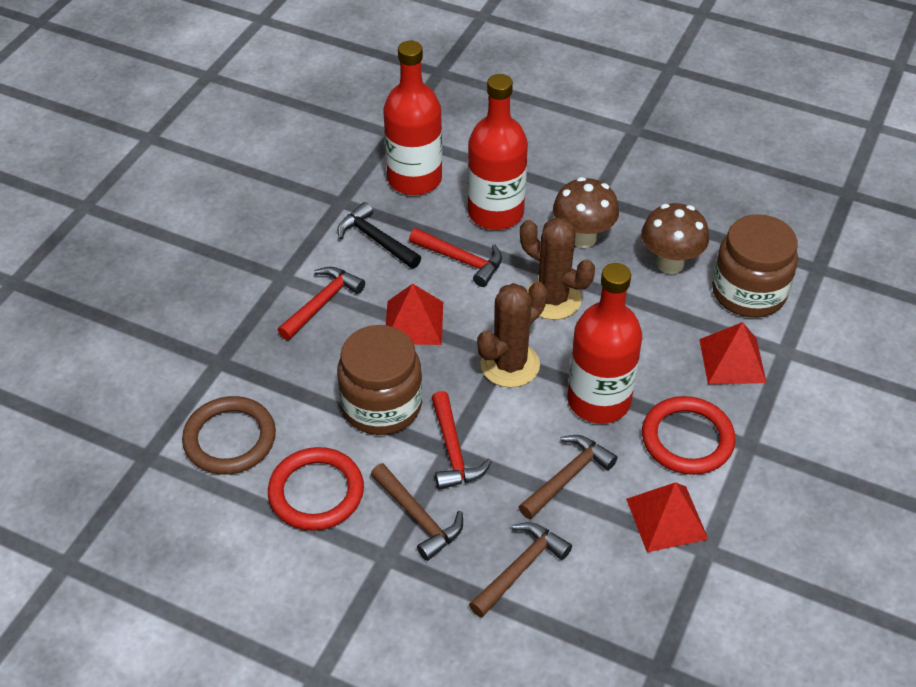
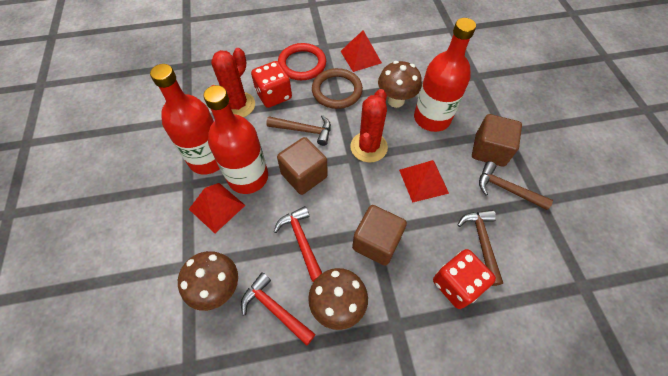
black hammer: 1 -> 0
brown cactus: 2 -> 0
brown cube: 0 -> 3
brown jar: 2 -> 0
brown mushroom: 2 -> 3
red cactus: 0 -> 2
red dice: 0 -> 2
red hammer: 3 -> 2
red ring: 2 -> 1

